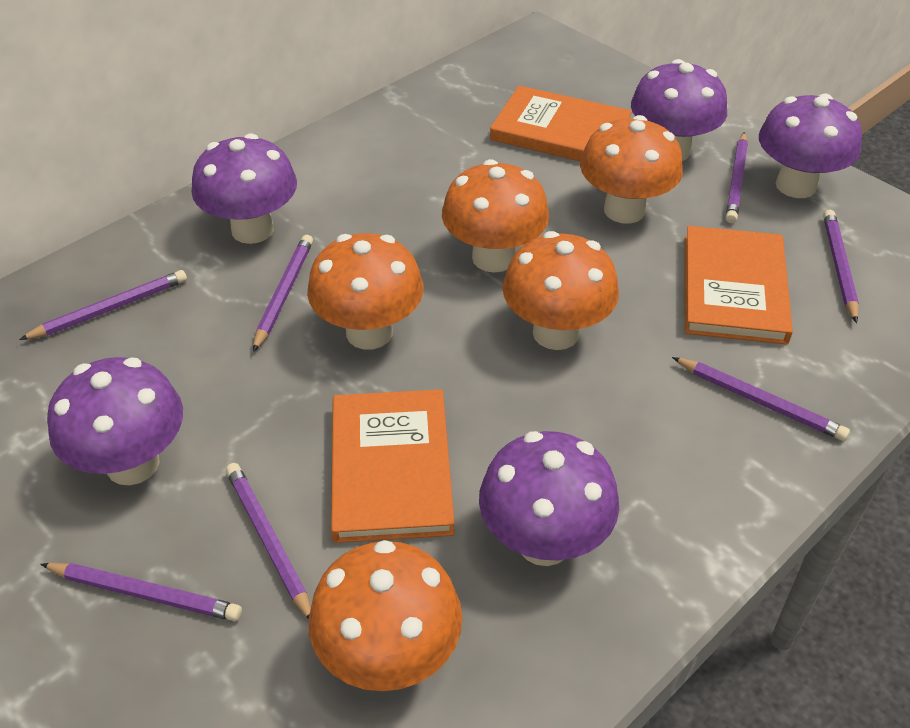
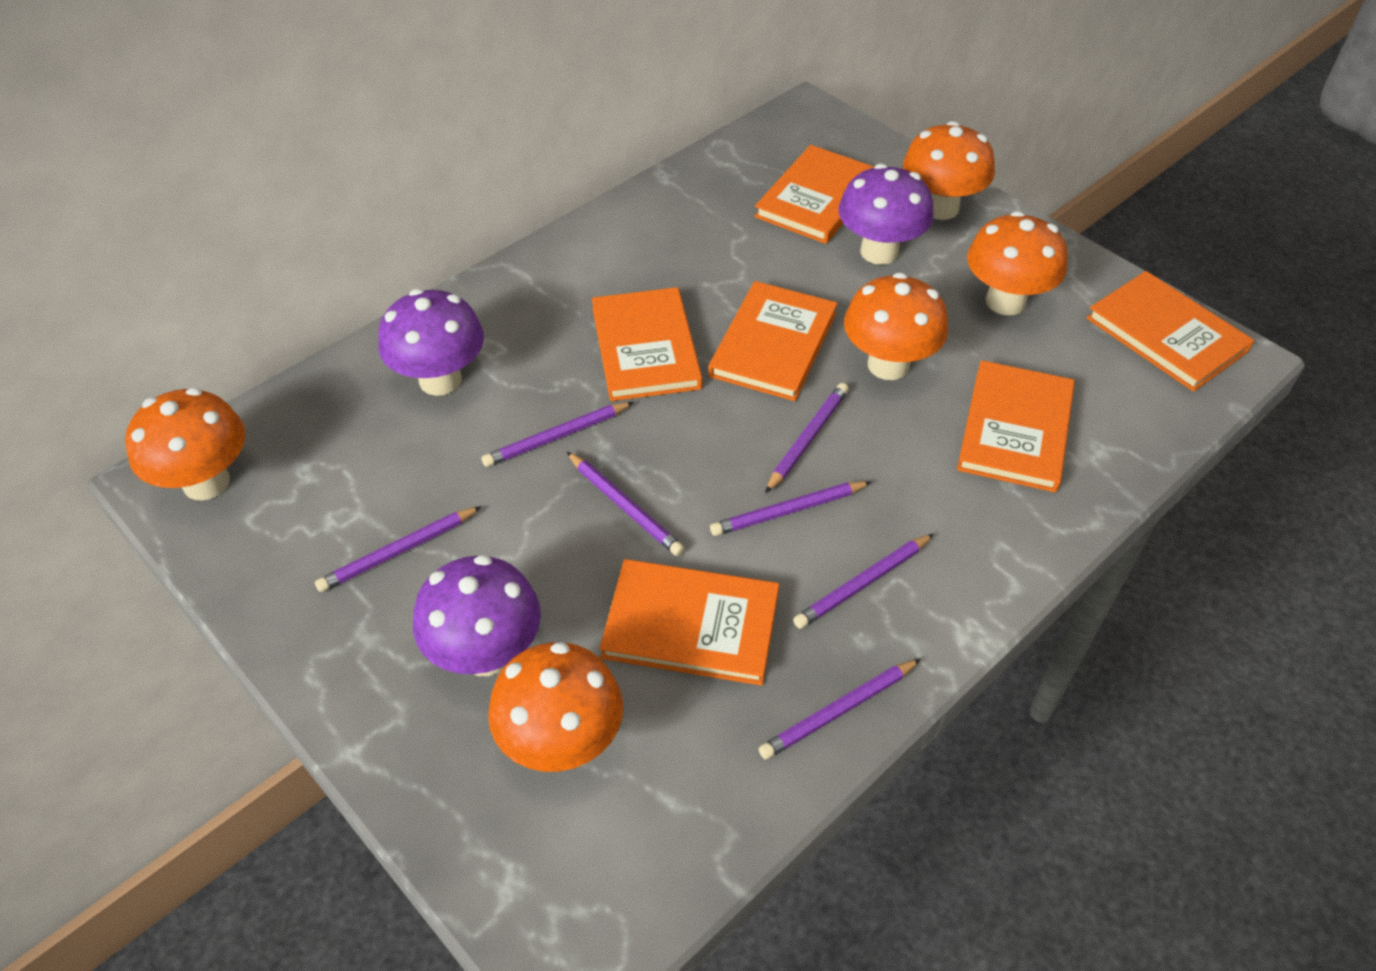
orange book: 3 -> 6
purple mushroom: 5 -> 3

